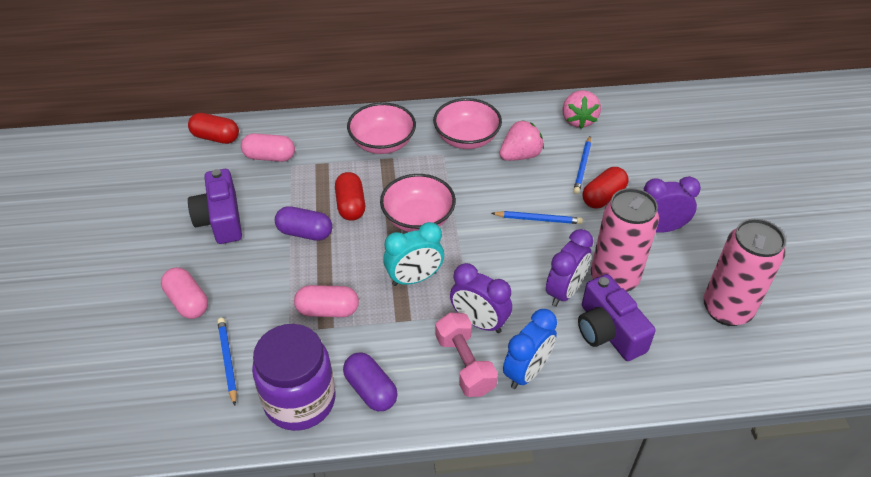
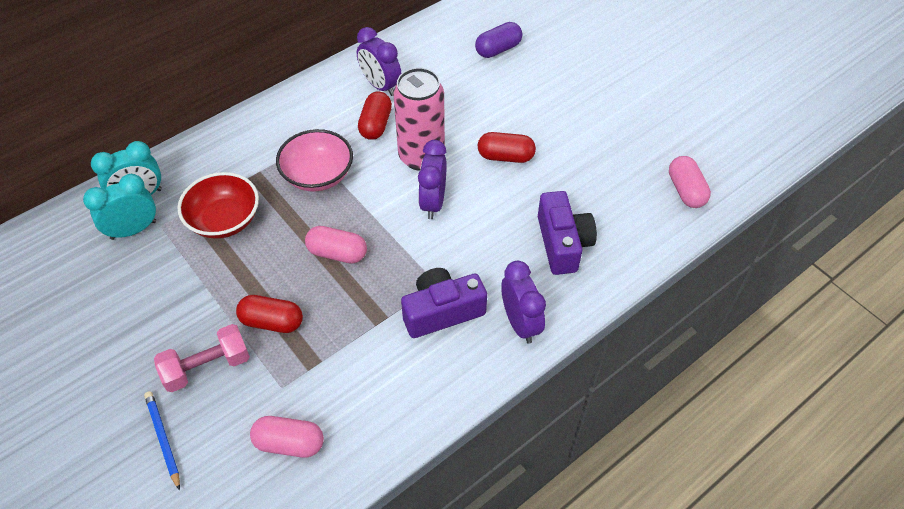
blue clock: 1 -> 0
blue pencil: 3 -> 1
pink bowl: 3 -> 1
pink can: 2 -> 1
pink strawberry: 2 -> 0
purple capsule: 2 -> 1
purple jar: 1 -> 0
red bowl: 0 -> 1
turquoise clock: 1 -> 2

